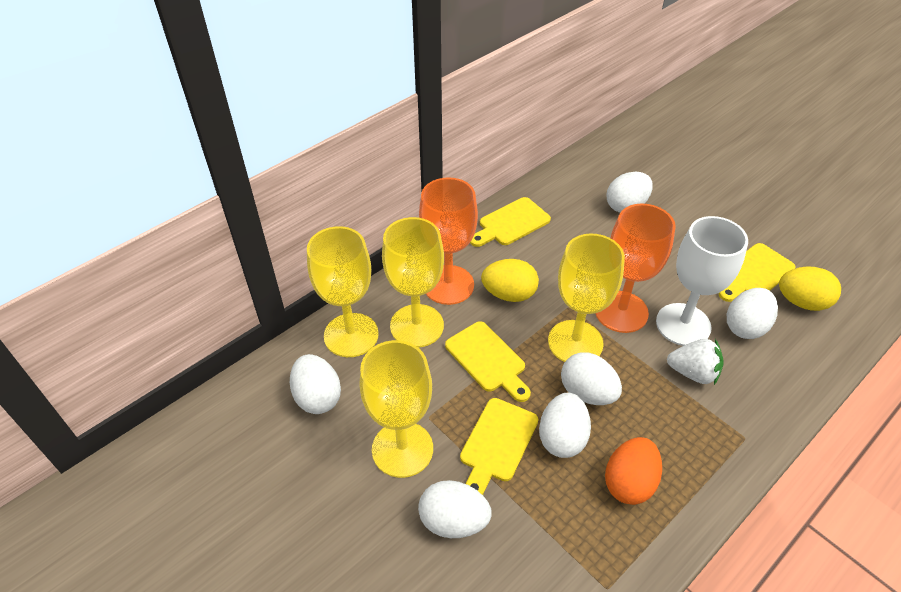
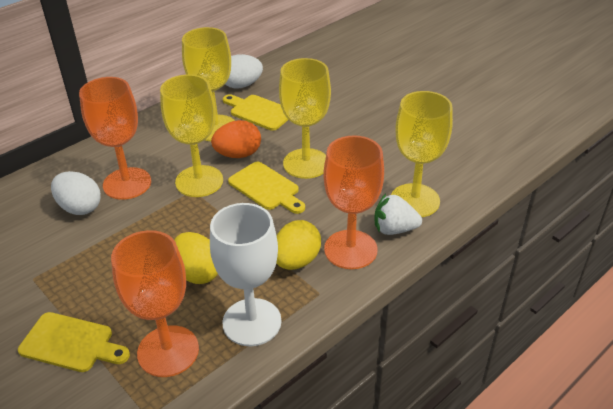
orange goblet: 2 -> 3
white egg: 6 -> 2
yellow cutting board: 4 -> 3

